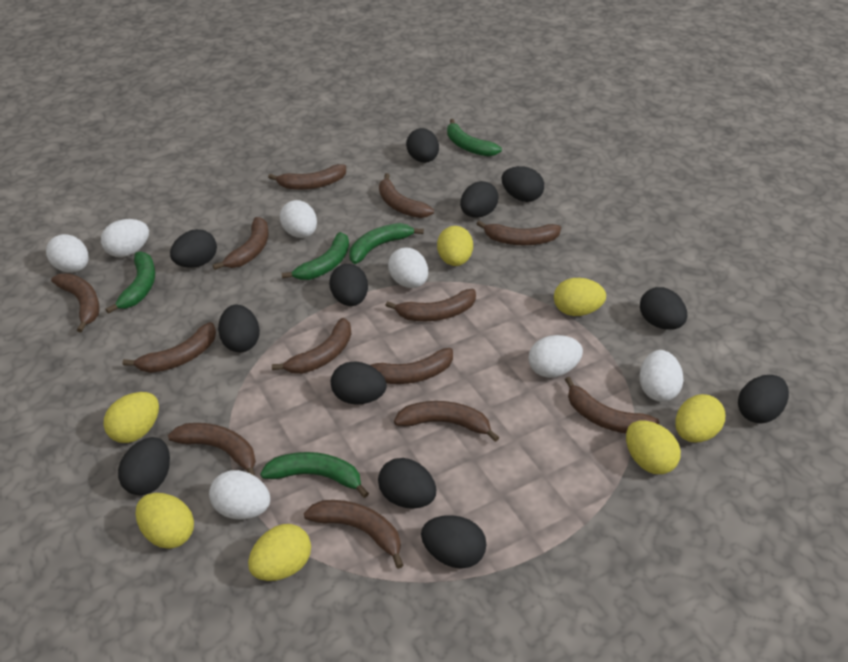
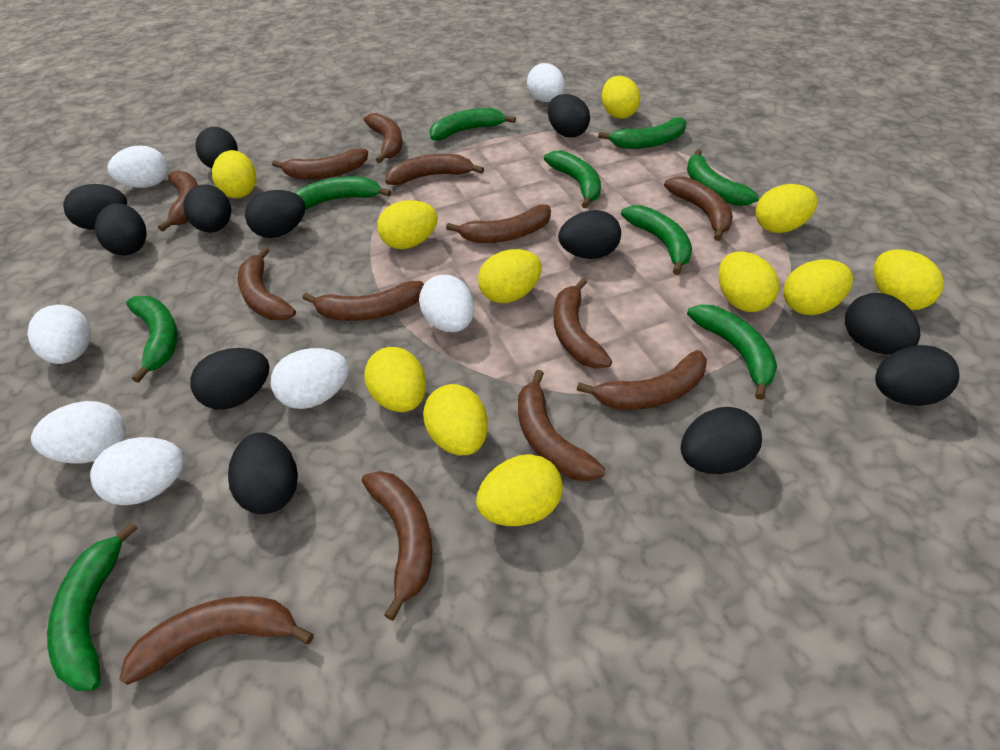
green banana: 5 -> 9
yellow egg: 7 -> 11

